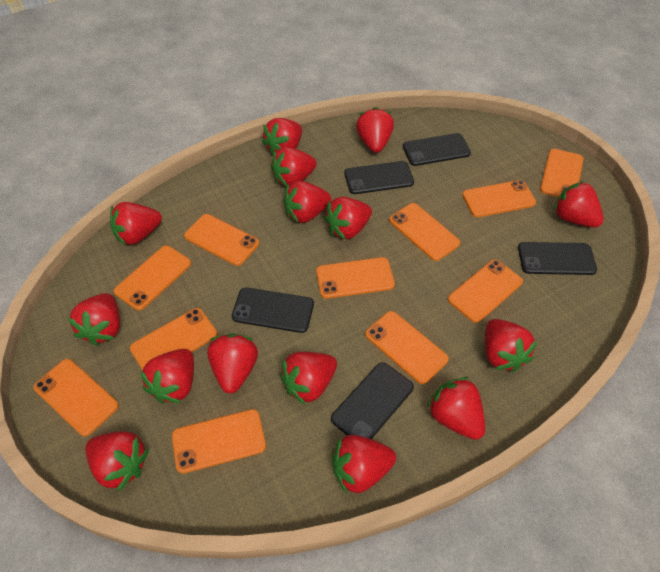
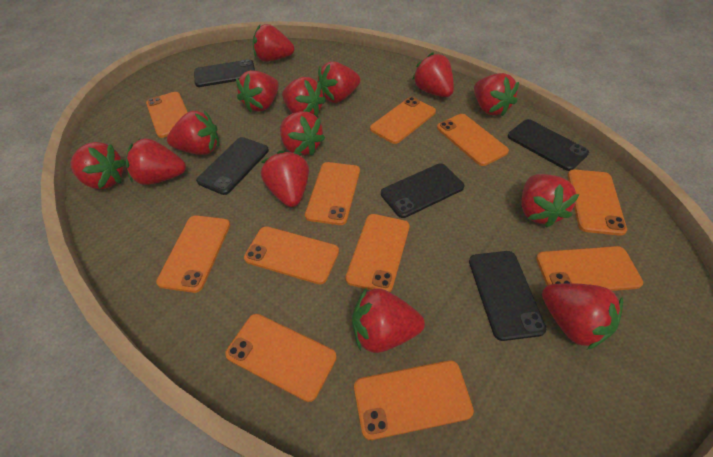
red strawberry: 15 -> 14

